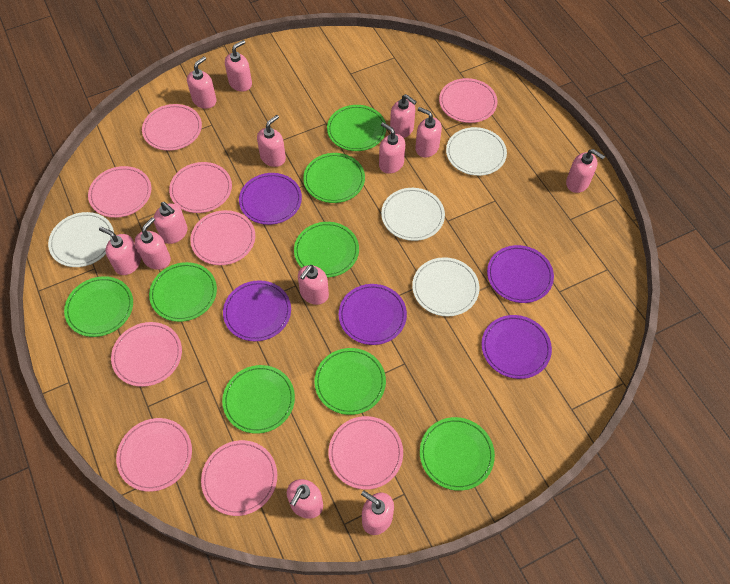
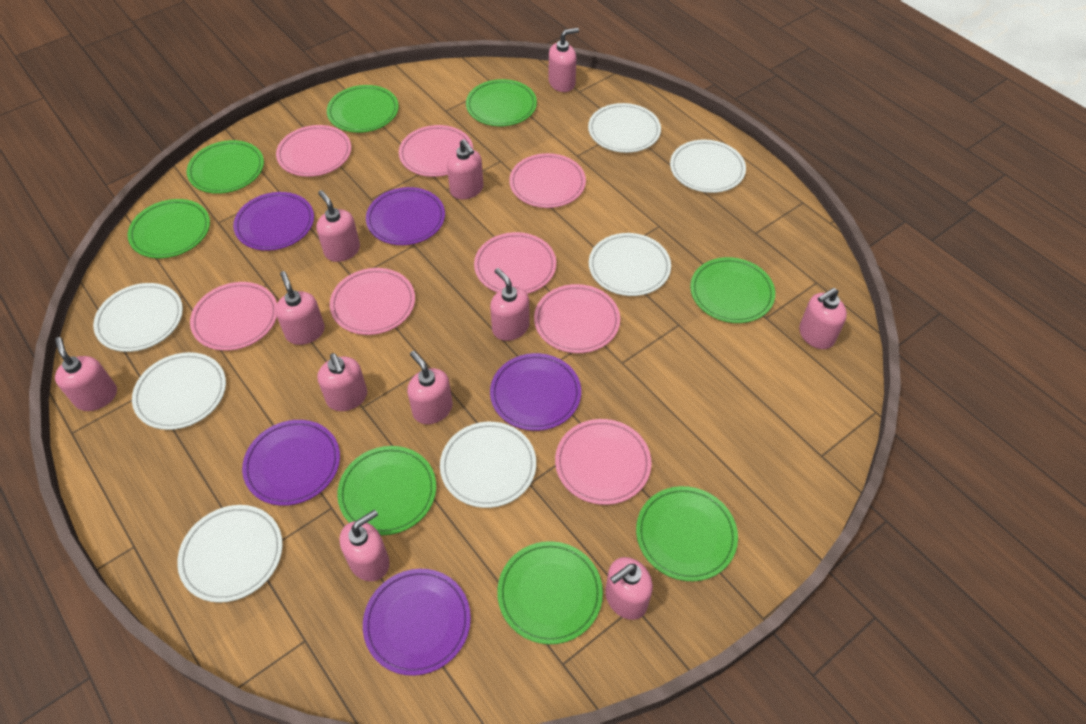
pink plate: 9 -> 8
pink soap dispenser: 13 -> 11
white plate: 4 -> 7

